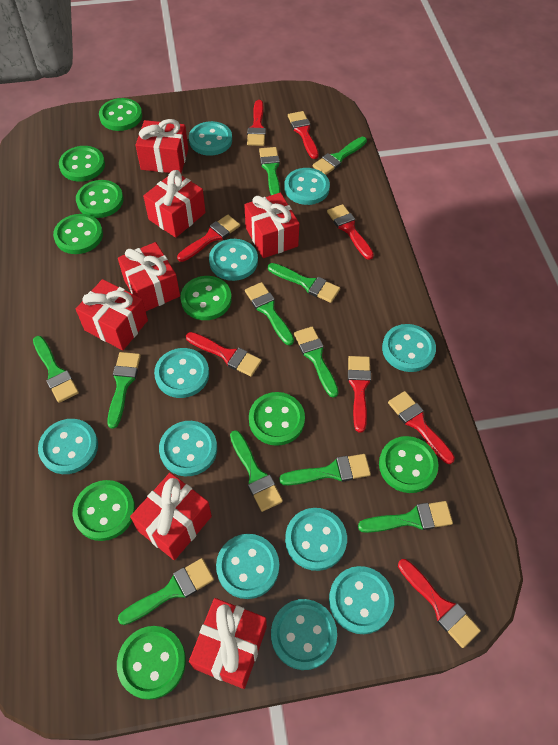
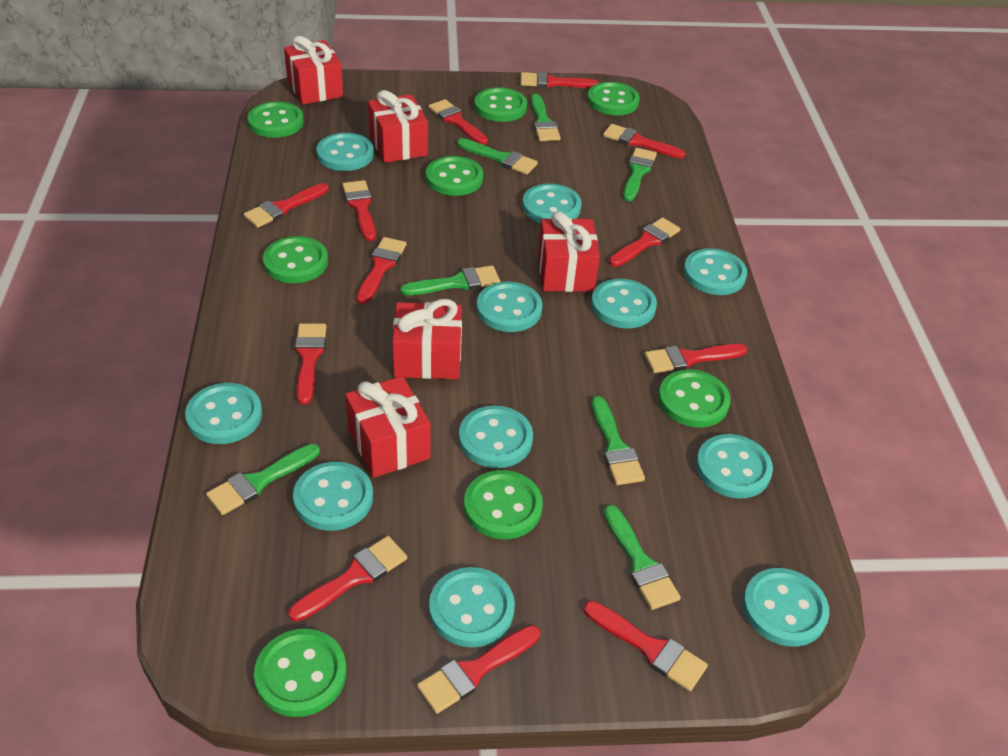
green brush: 11 -> 7
green button: 9 -> 8
red brush: 8 -> 12
red gift: 7 -> 5

